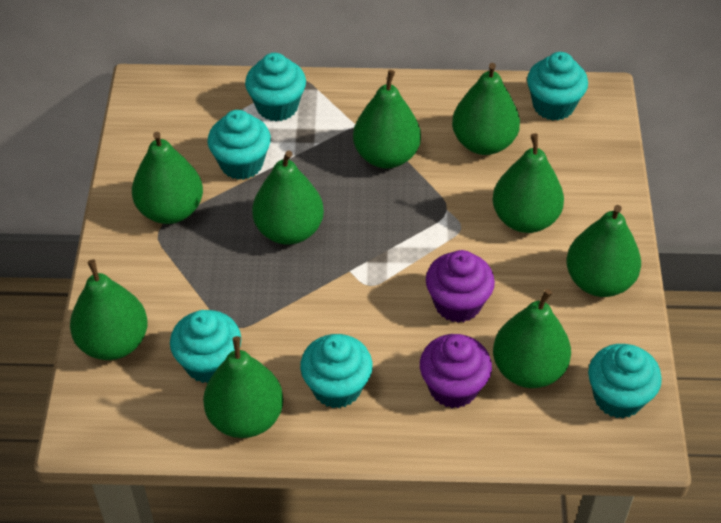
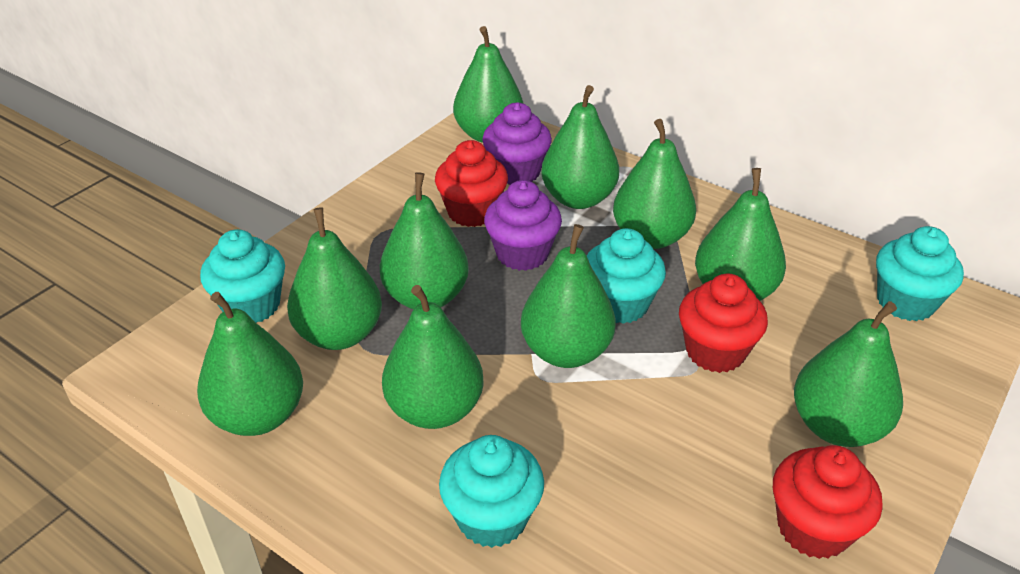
green pear: 9 -> 10
red cupcake: 0 -> 3
turquoise cupcake: 6 -> 4

